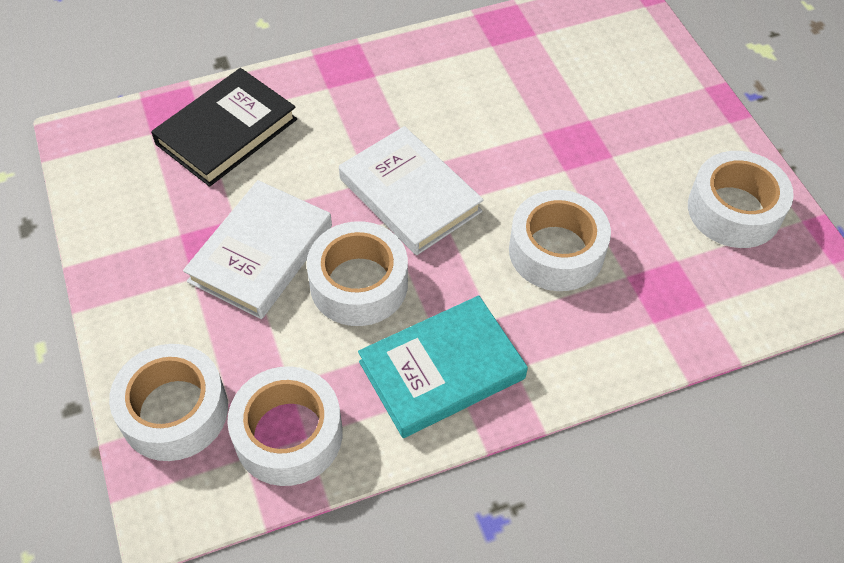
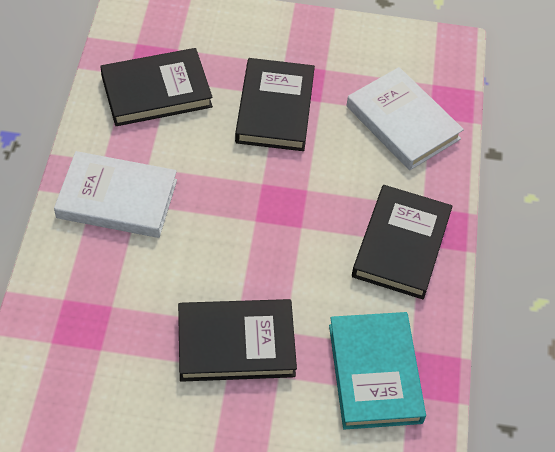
black book: 1 -> 4
white tape: 5 -> 0

